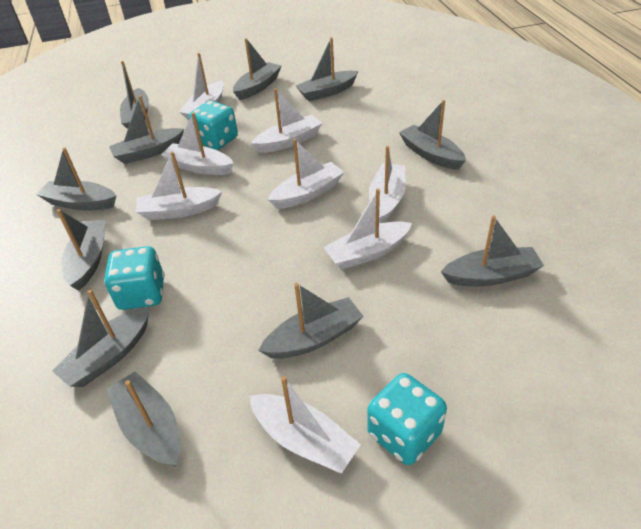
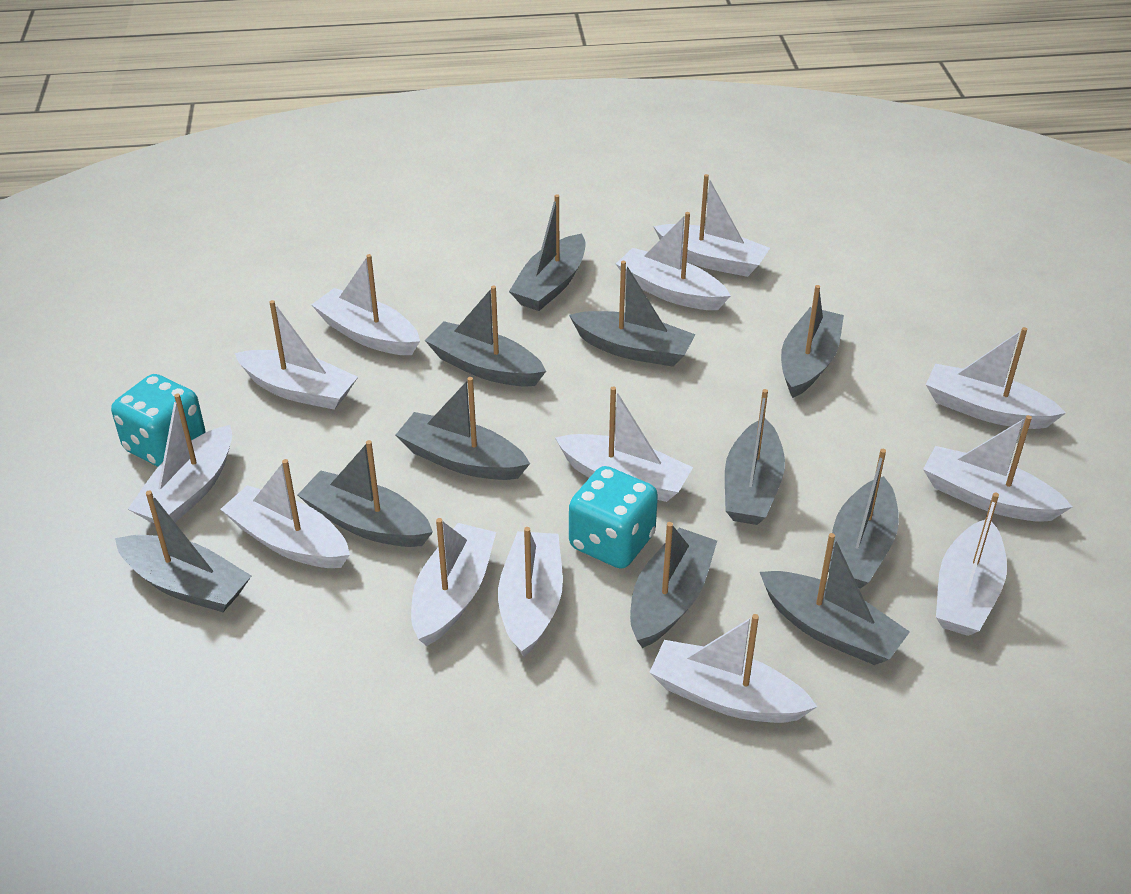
turquoise dice: 3 -> 2
white boat: 8 -> 13

